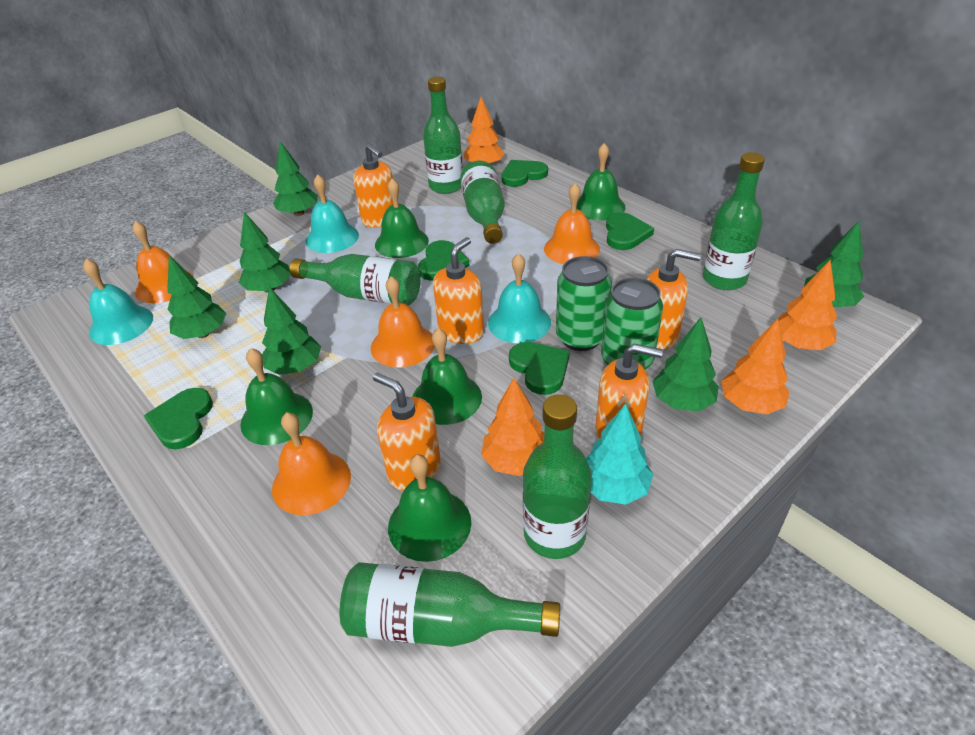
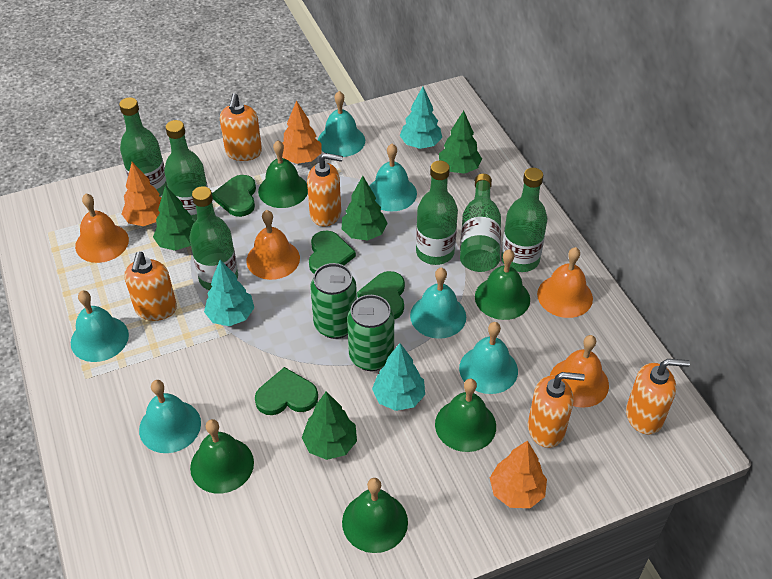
green heart: 5 -> 4
green tree: 6 -> 4
orange tree: 4 -> 3
turquoise bell: 3 -> 6
turquoise tree: 1 -> 3

